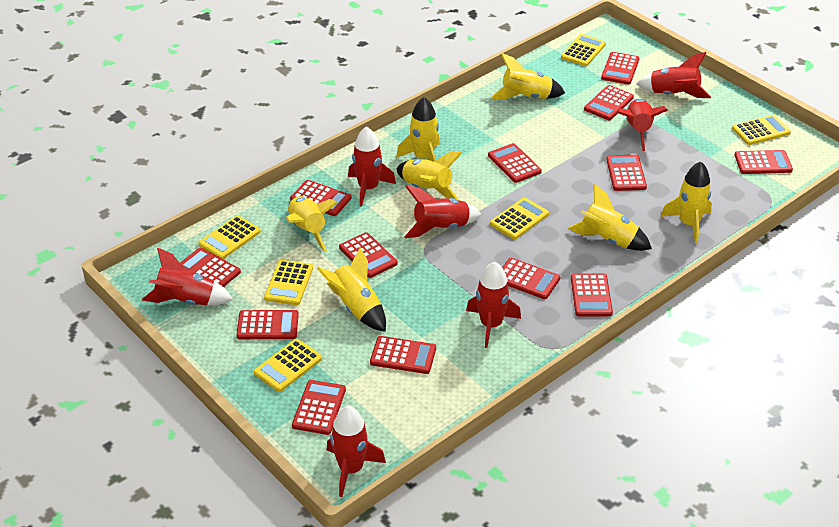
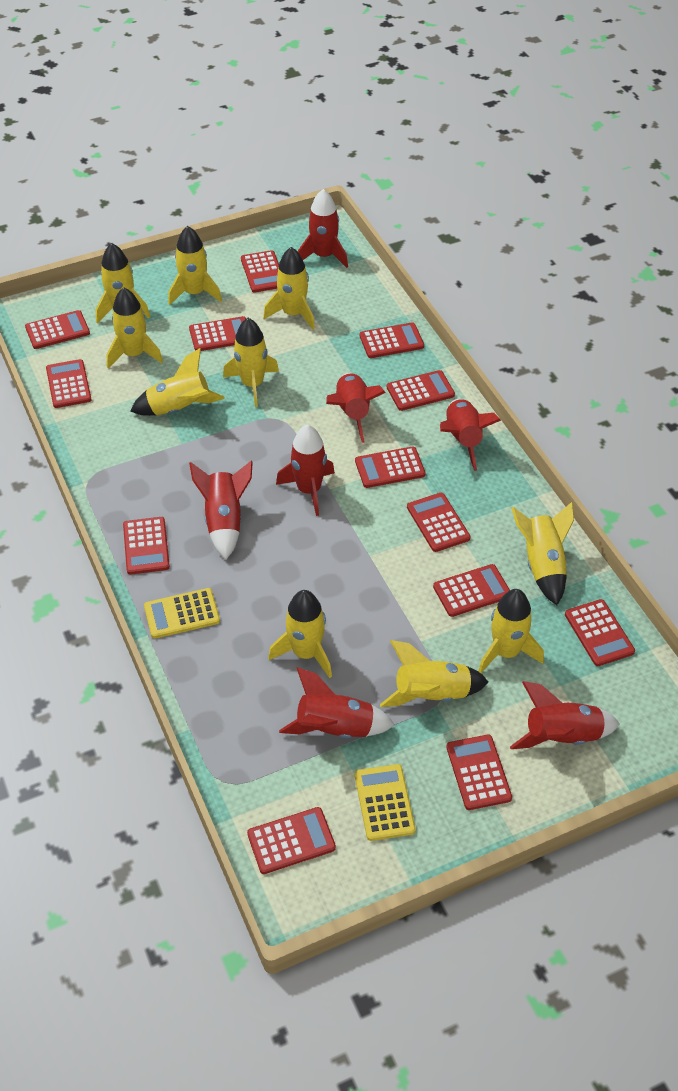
yellow calculator: 6 -> 2
yellow rocket: 7 -> 10

